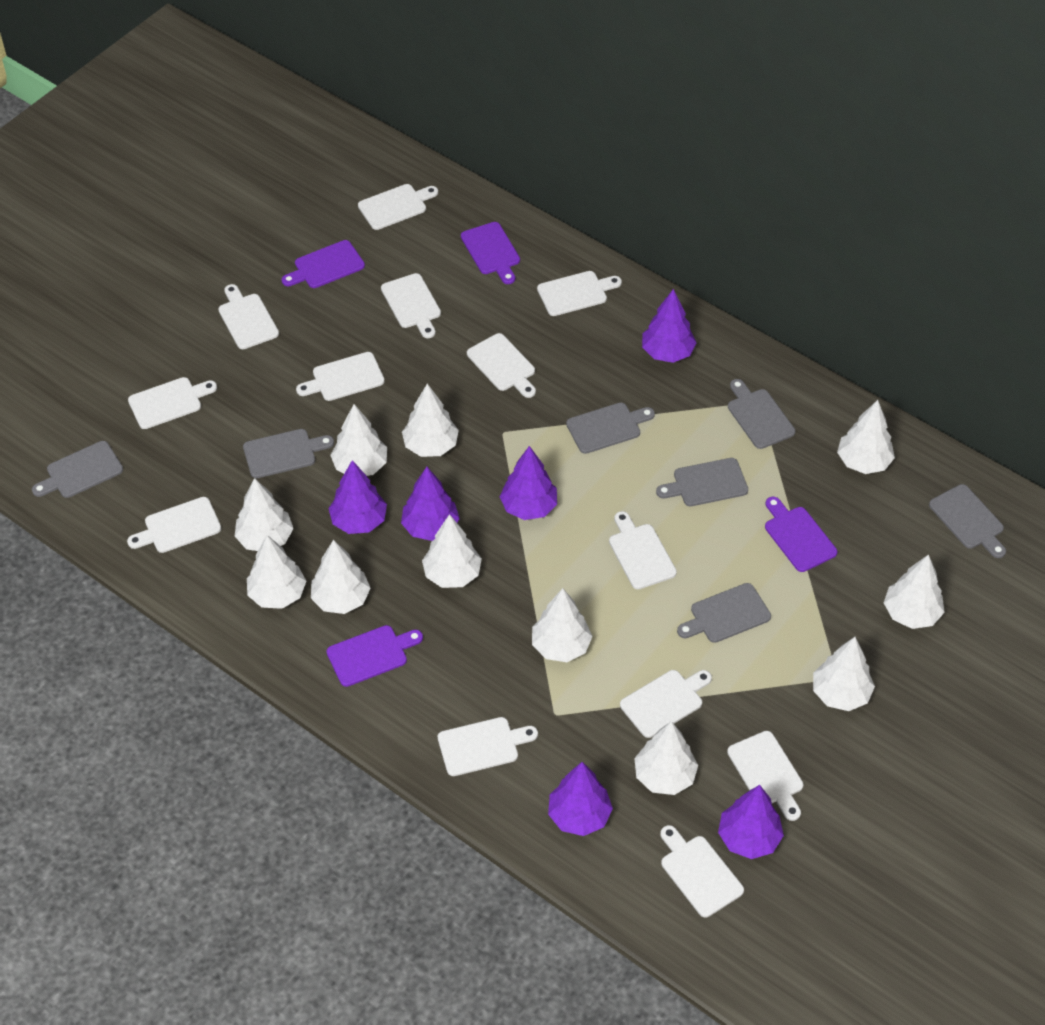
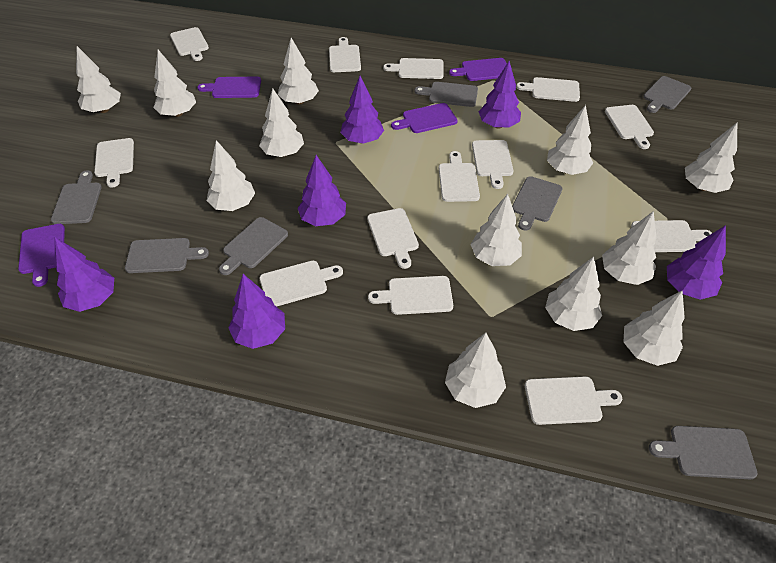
white tree: 11 -> 12

